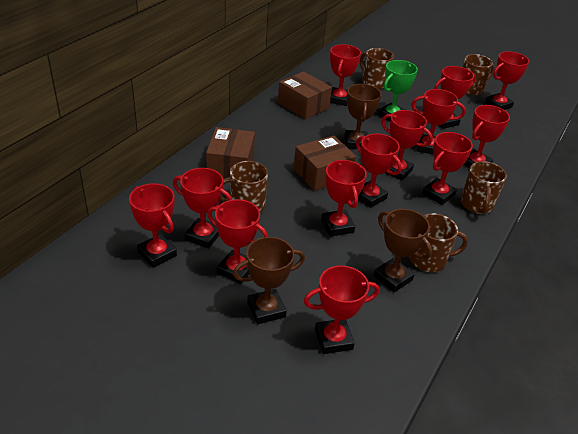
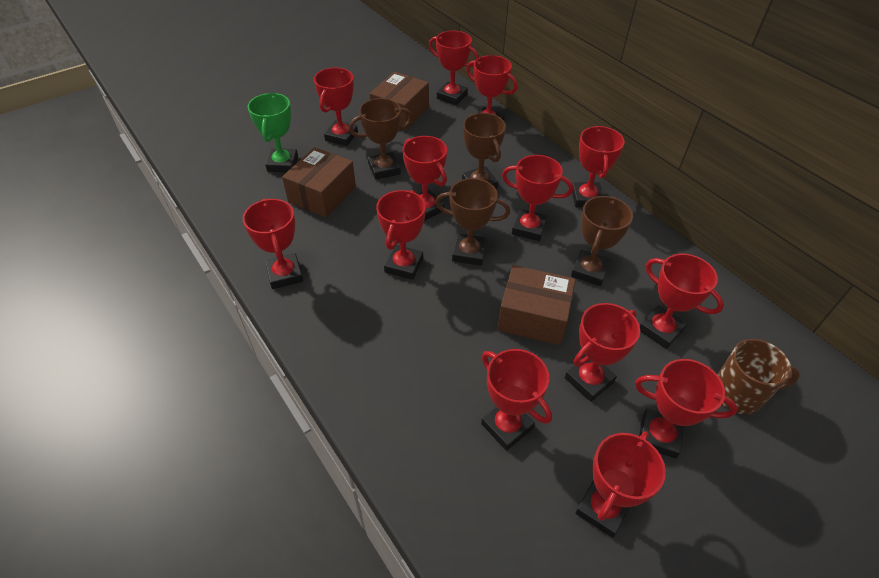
brown mug: 5 -> 1
brown trophy: 3 -> 4

